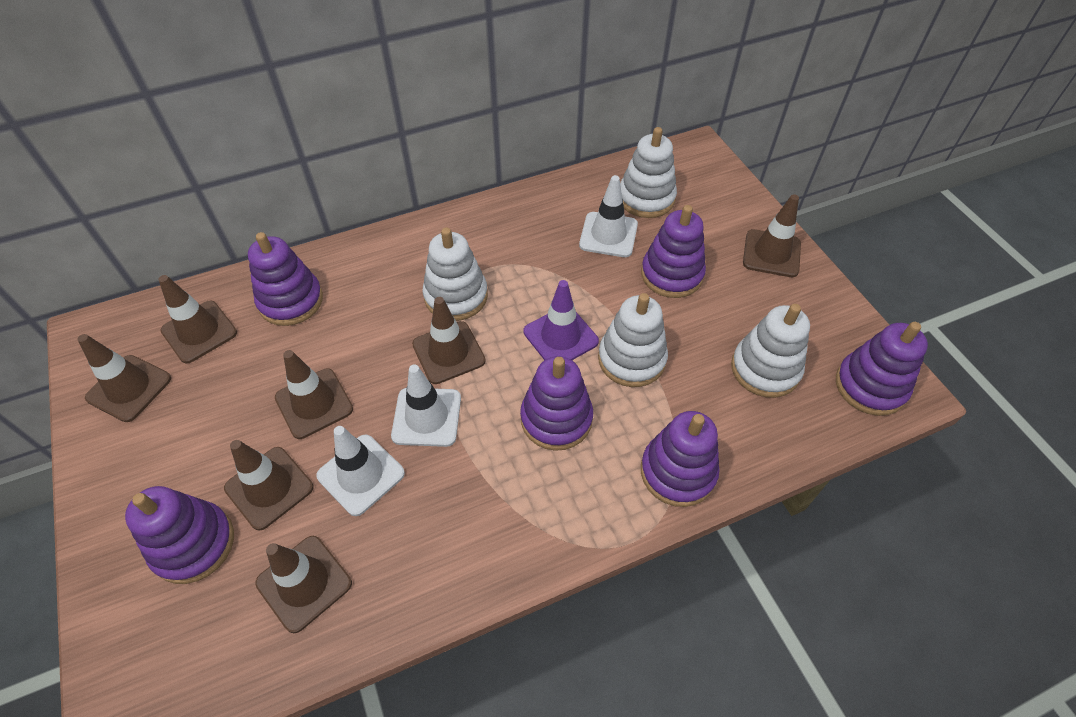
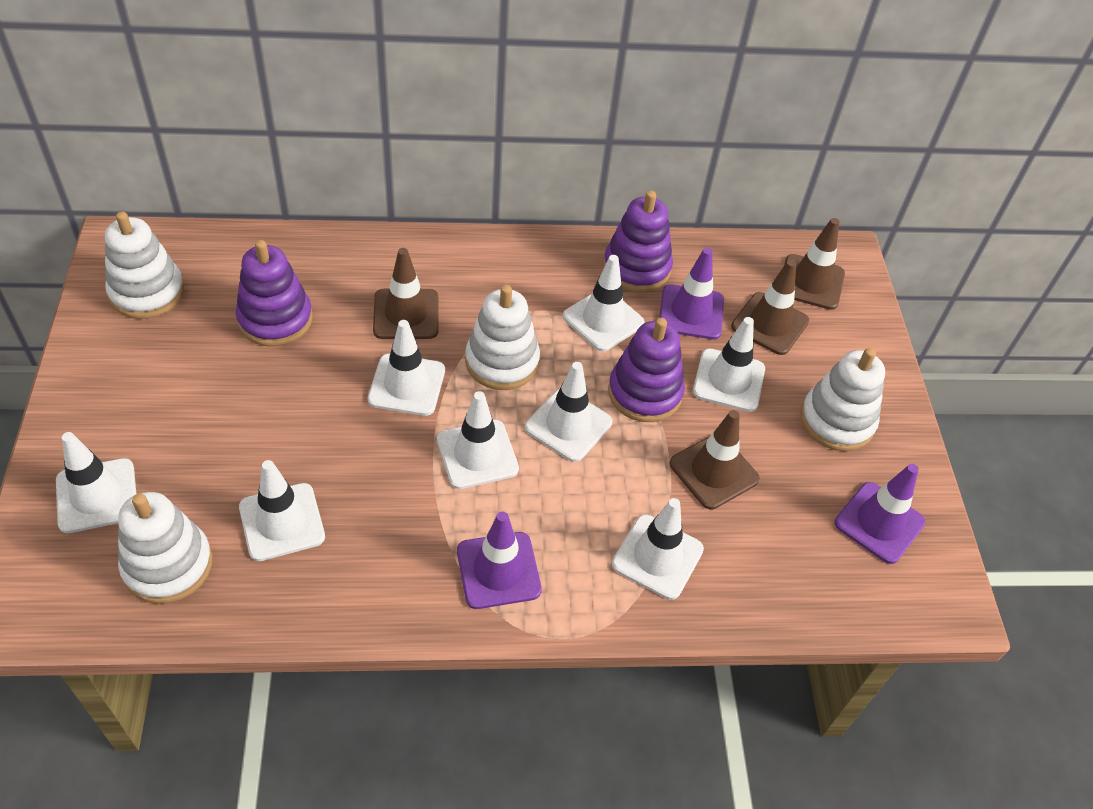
brown traffic cone: 7 -> 4
purple stacking toy: 6 -> 3
purple traffic cone: 1 -> 3
white traffic cone: 3 -> 8

